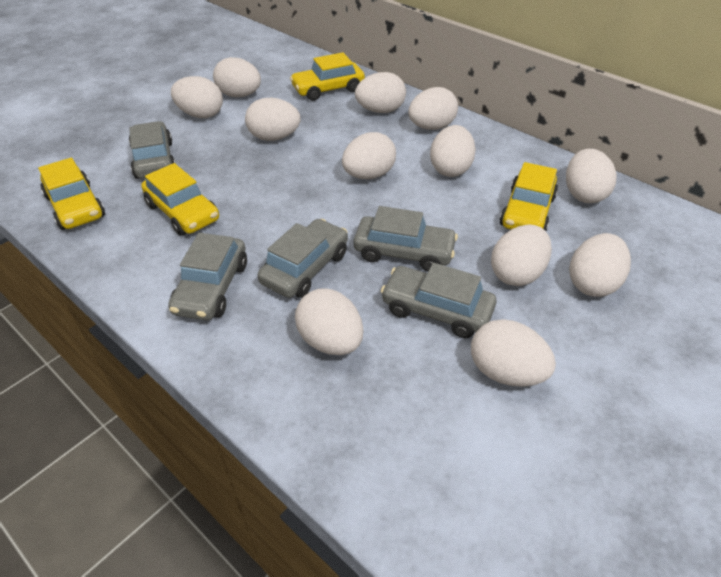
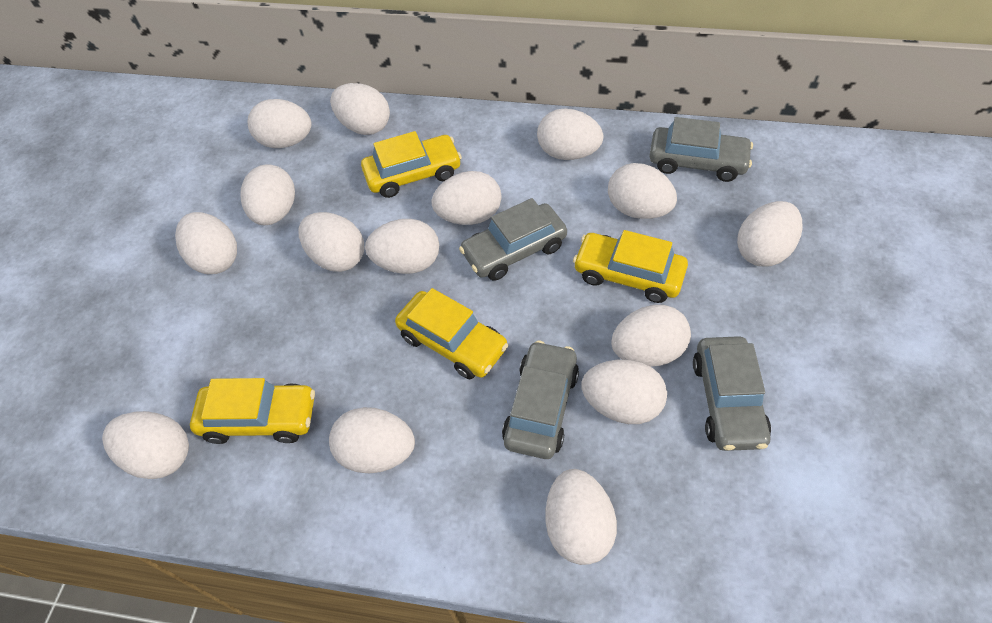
grey car: 5 -> 4
white egg: 12 -> 15

